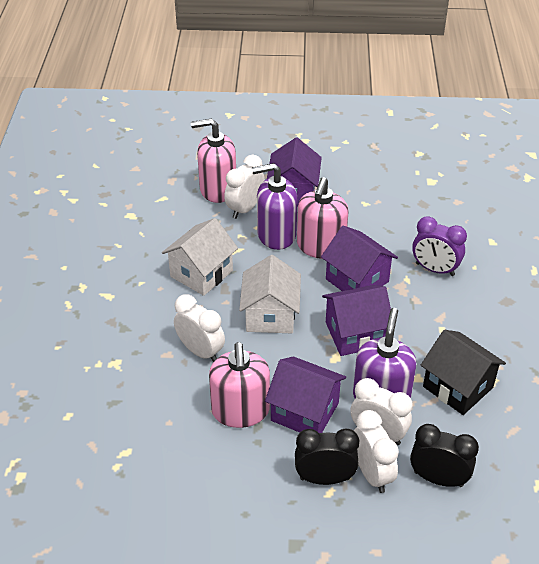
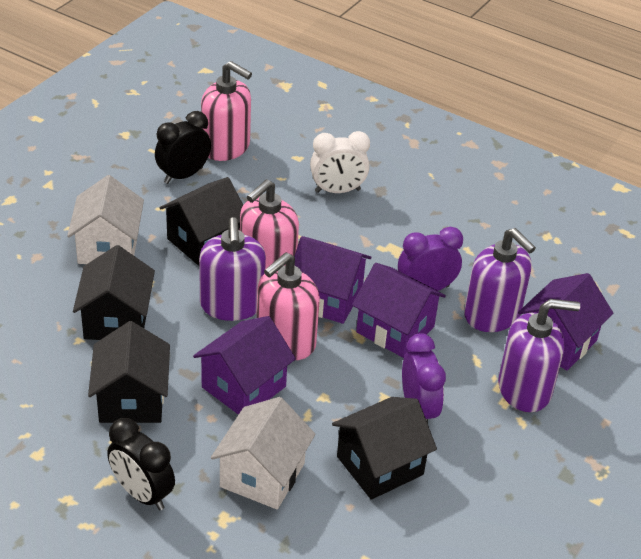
black house: 1 -> 4
purple clock: 1 -> 2
purple soap dispenser: 2 -> 3
white clock: 4 -> 1

